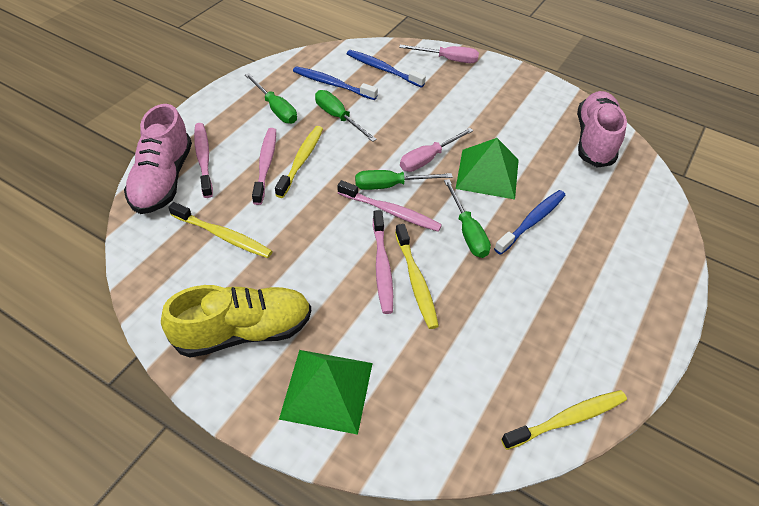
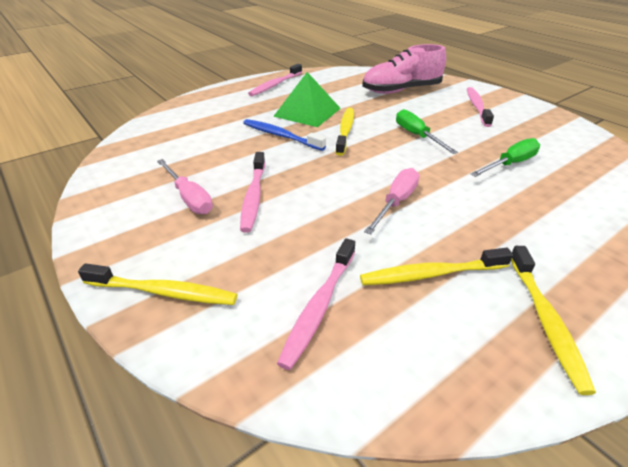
blue toothbrush: 3 -> 1
green pyramid: 2 -> 1
green screwdriver: 4 -> 2
pink shoe: 2 -> 1
yellow shoe: 1 -> 0

